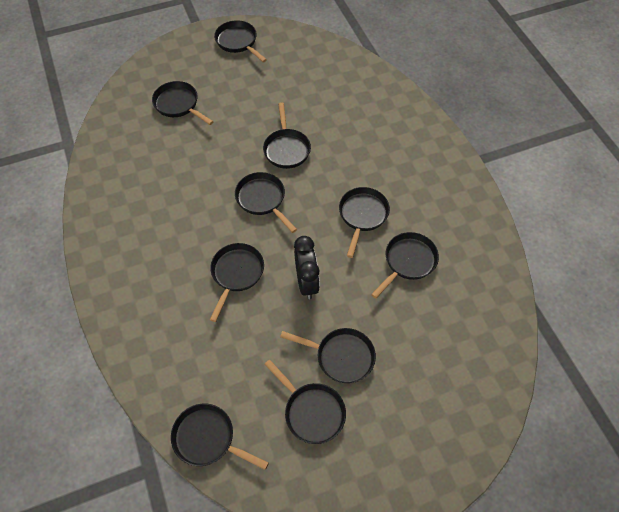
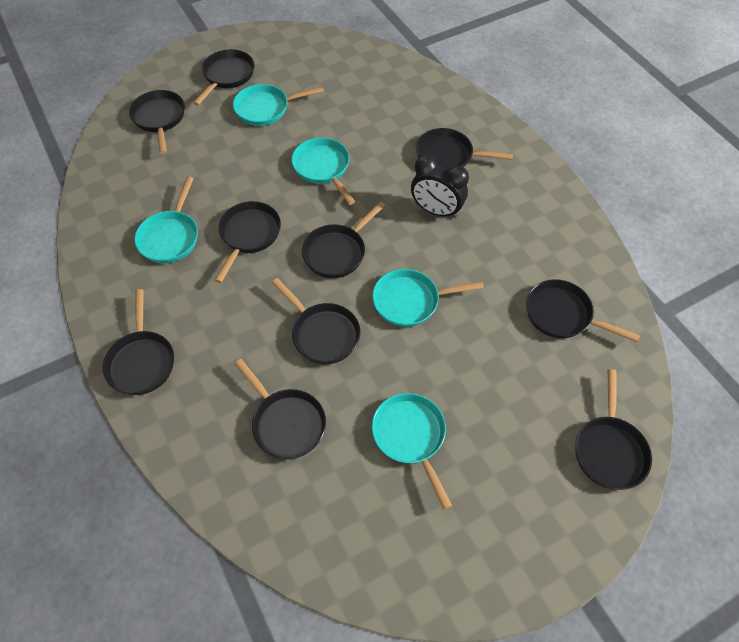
turquoise pan: 0 -> 5

